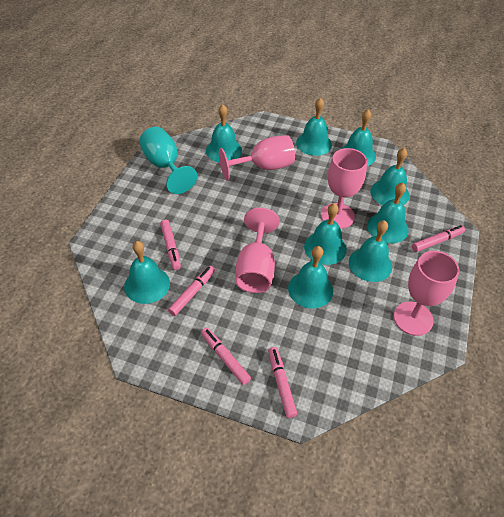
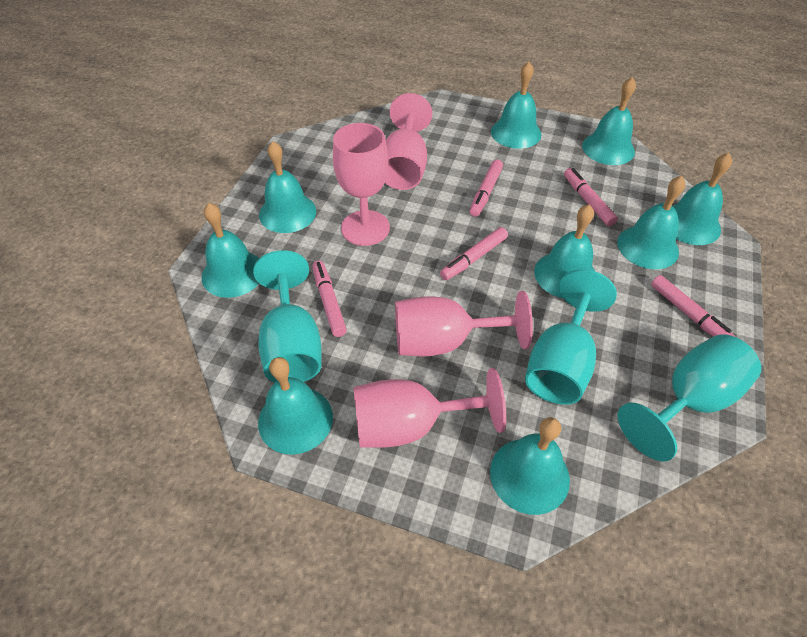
turquoise goblet: 1 -> 3

